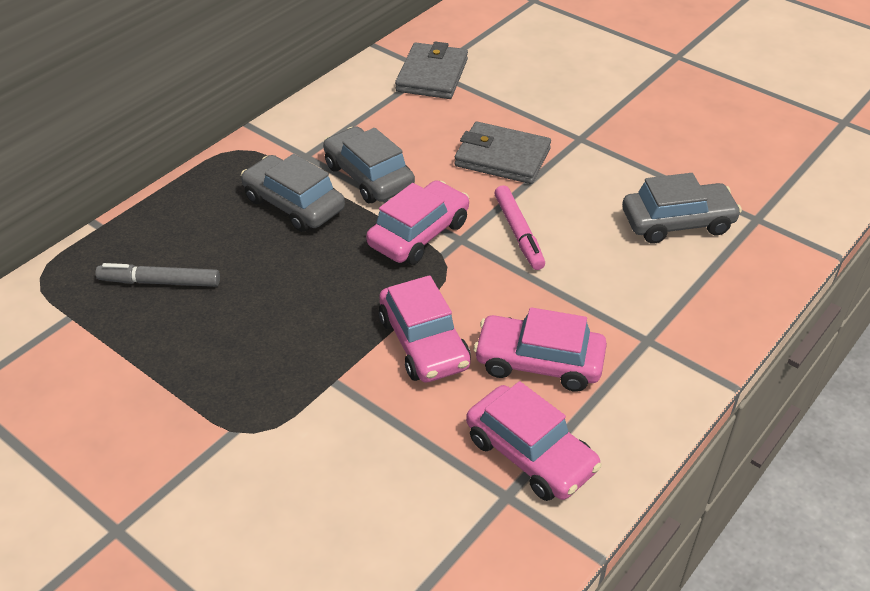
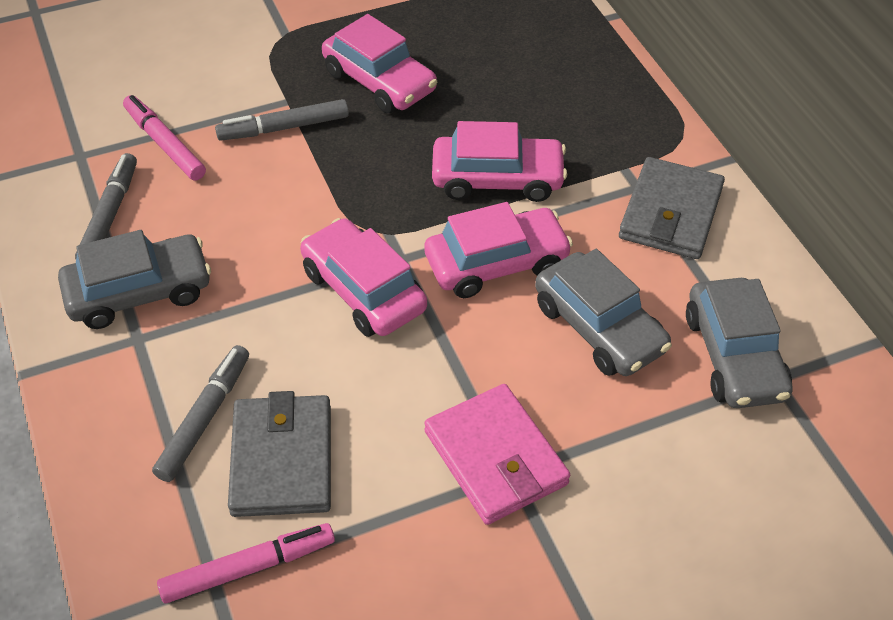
grey marker: 1 -> 3
pink marker: 1 -> 2
pink wallet: 0 -> 1

